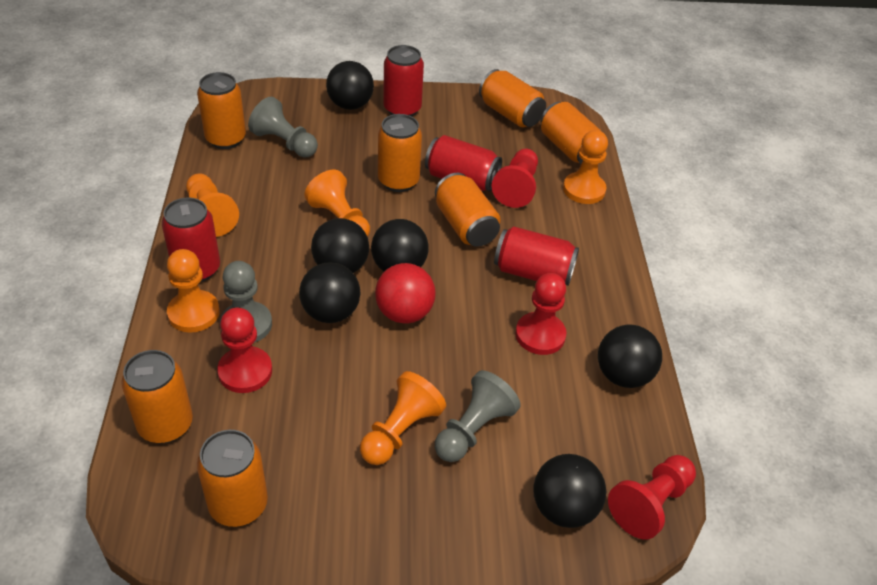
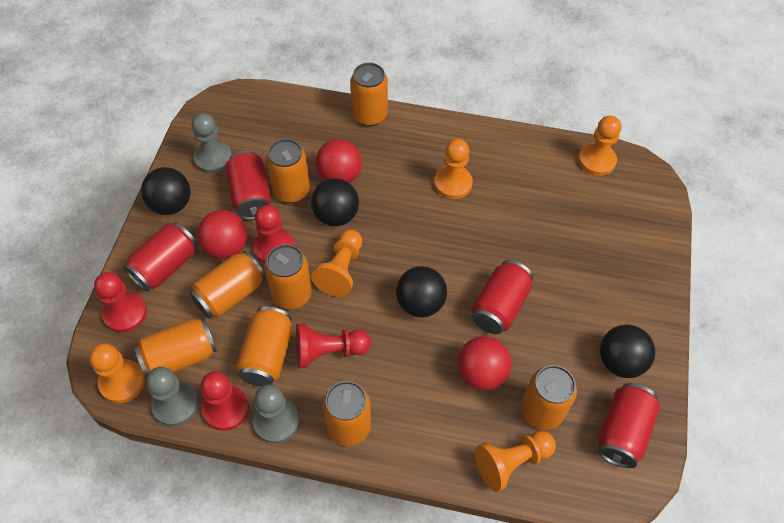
black ball: 6 -> 4
orange can: 7 -> 8
red ball: 1 -> 3

